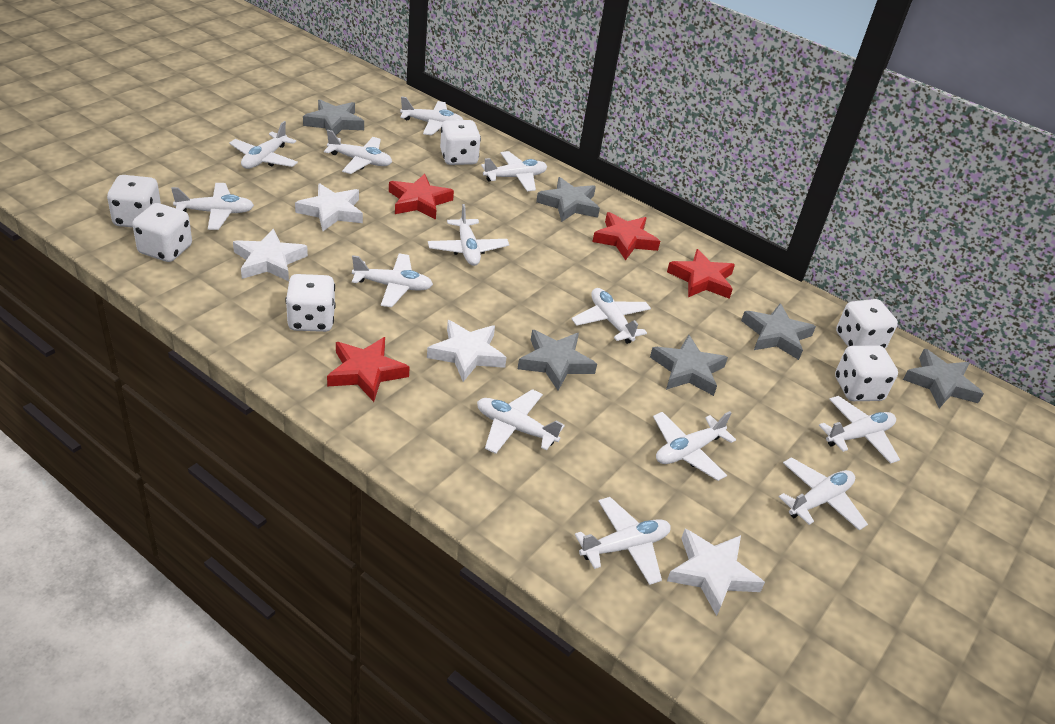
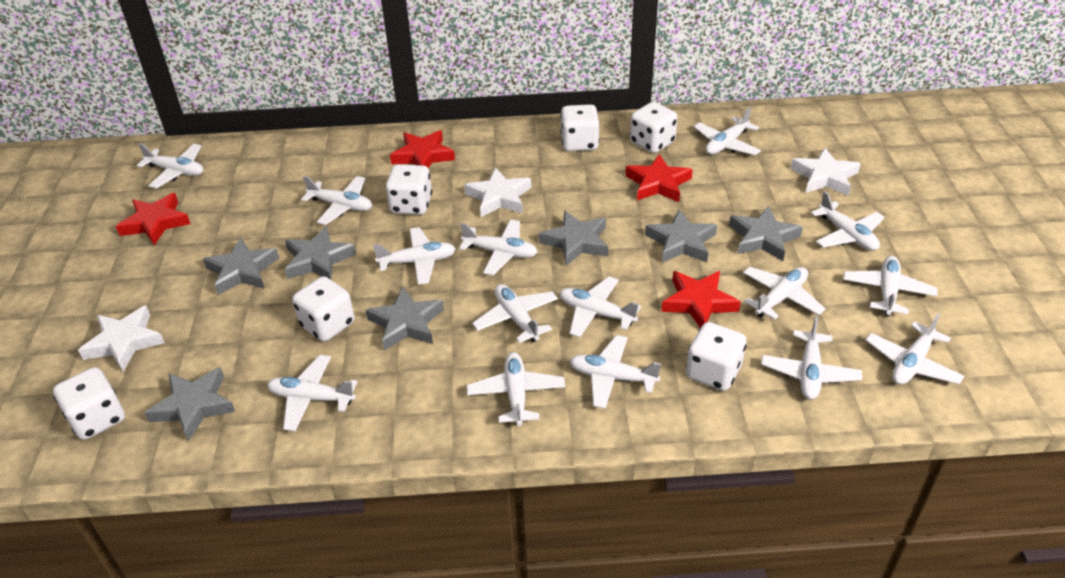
grey star: 6 -> 7
white plane: 13 -> 15
white star: 4 -> 3

